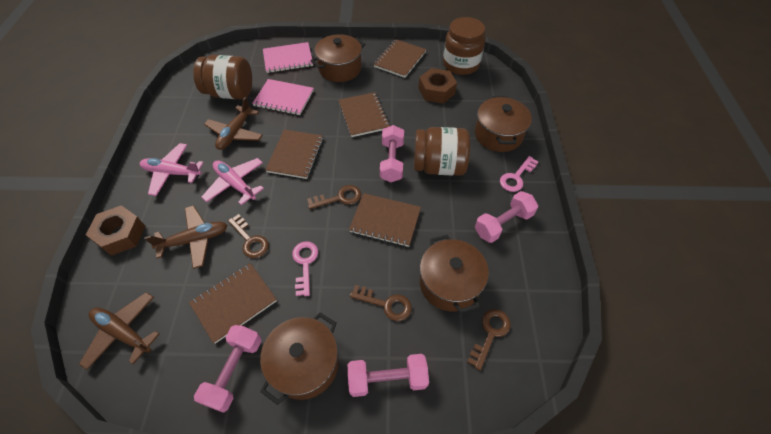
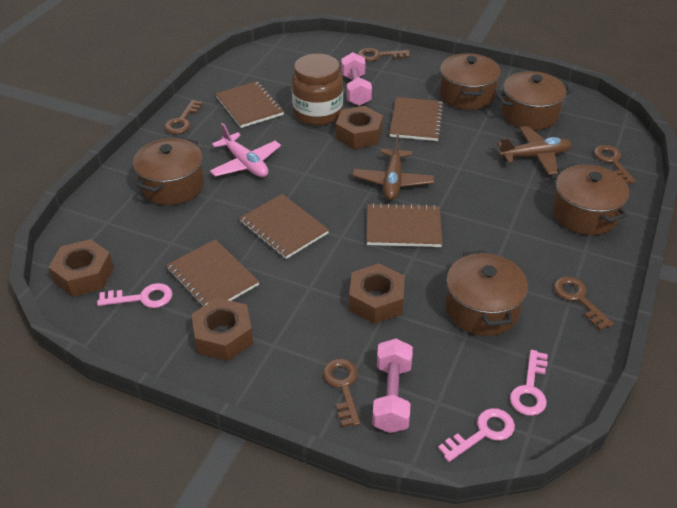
brown jar: 3 -> 1
brown key: 4 -> 5
brown nut: 2 -> 4
brown plane: 3 -> 2
brown pot: 4 -> 5
pink dumbbell: 4 -> 2
pink key: 2 -> 3
pink notebook: 2 -> 0
pink plane: 2 -> 1

